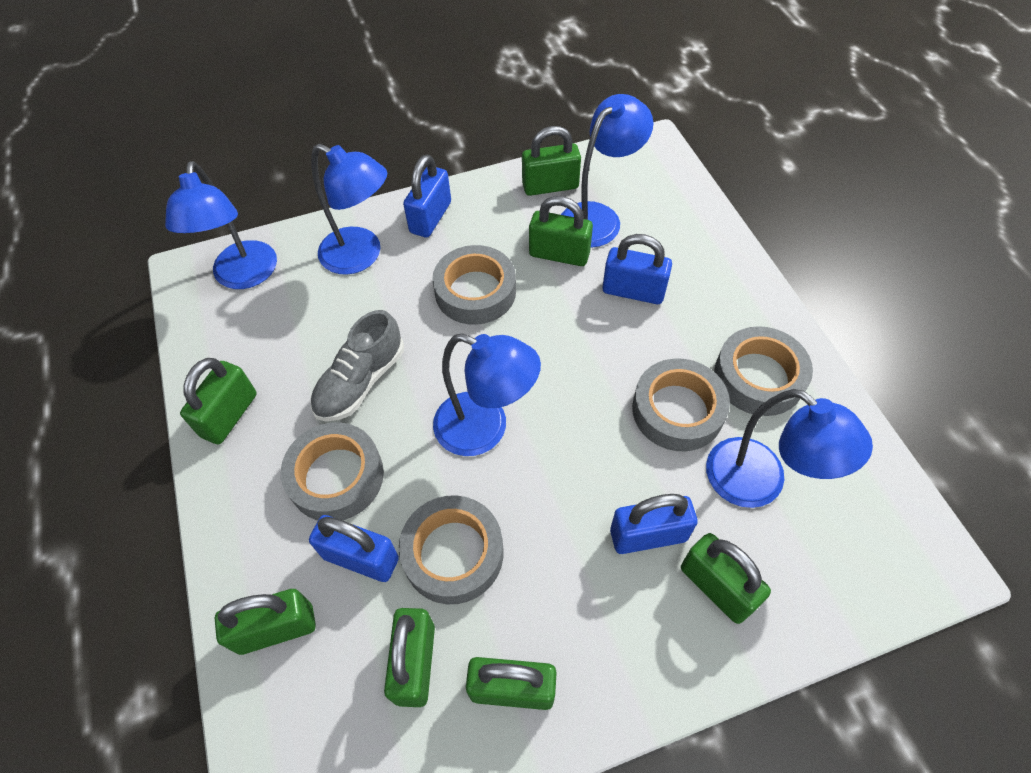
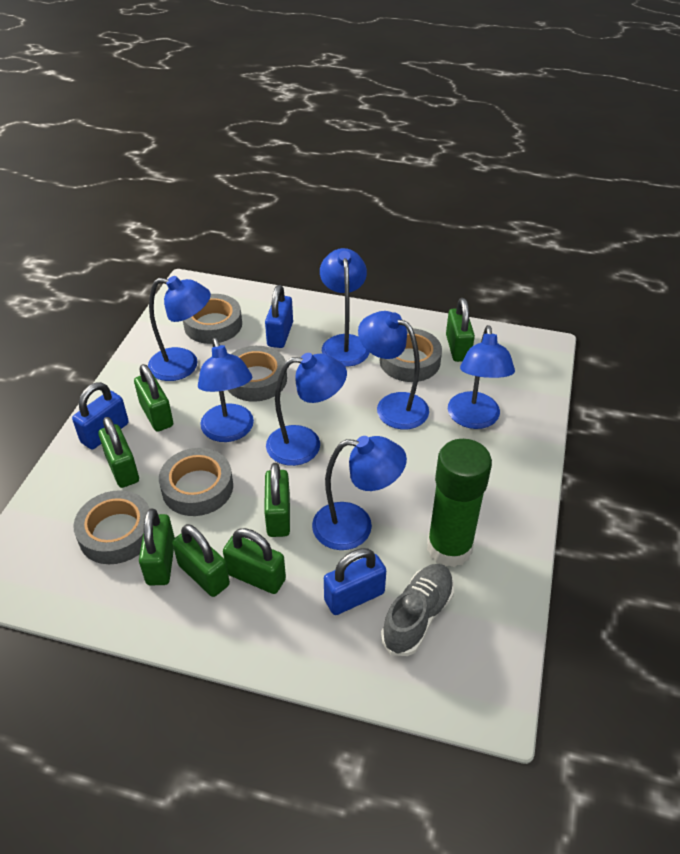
blue lamp: 5 -> 7
blue padlock: 4 -> 3
green glue stick: 0 -> 1

